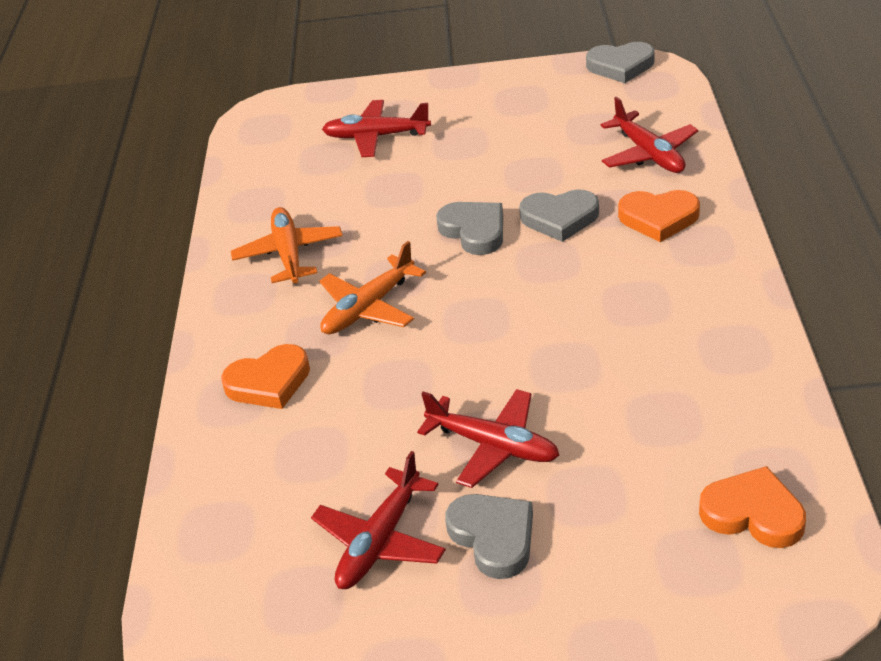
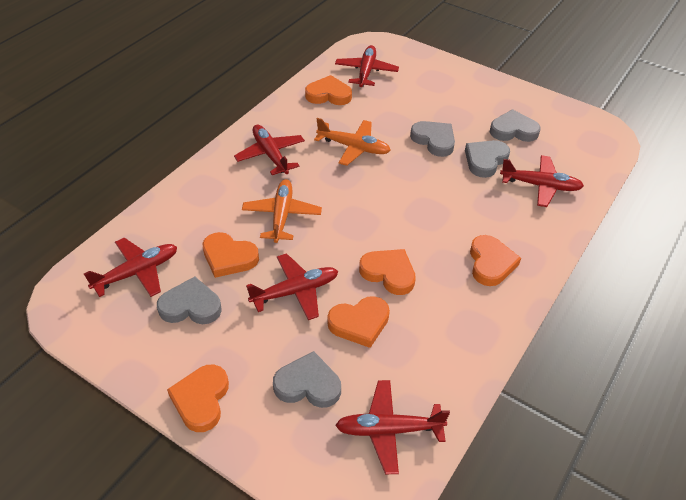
grey heart: 4 -> 5
orange heart: 3 -> 6
red plane: 4 -> 6

